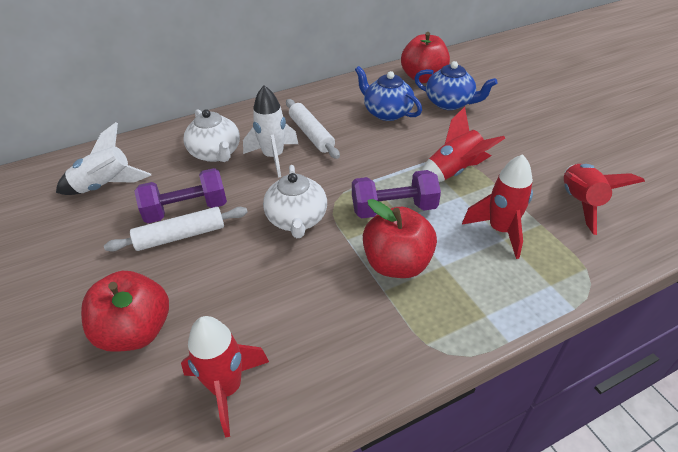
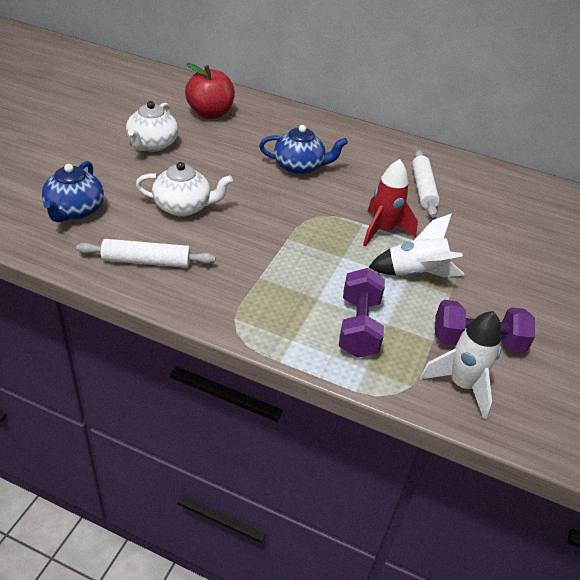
red apple: 3 -> 1
red rocket: 4 -> 1

